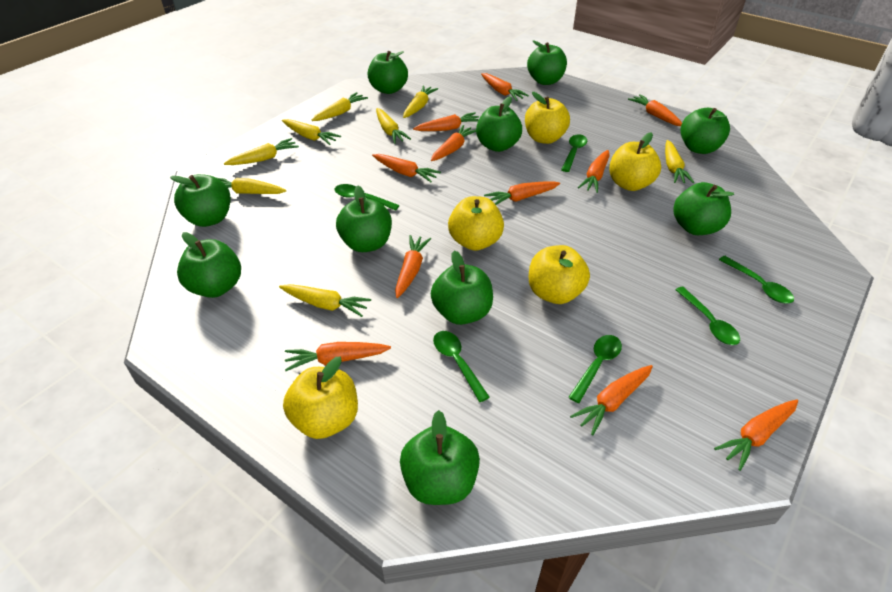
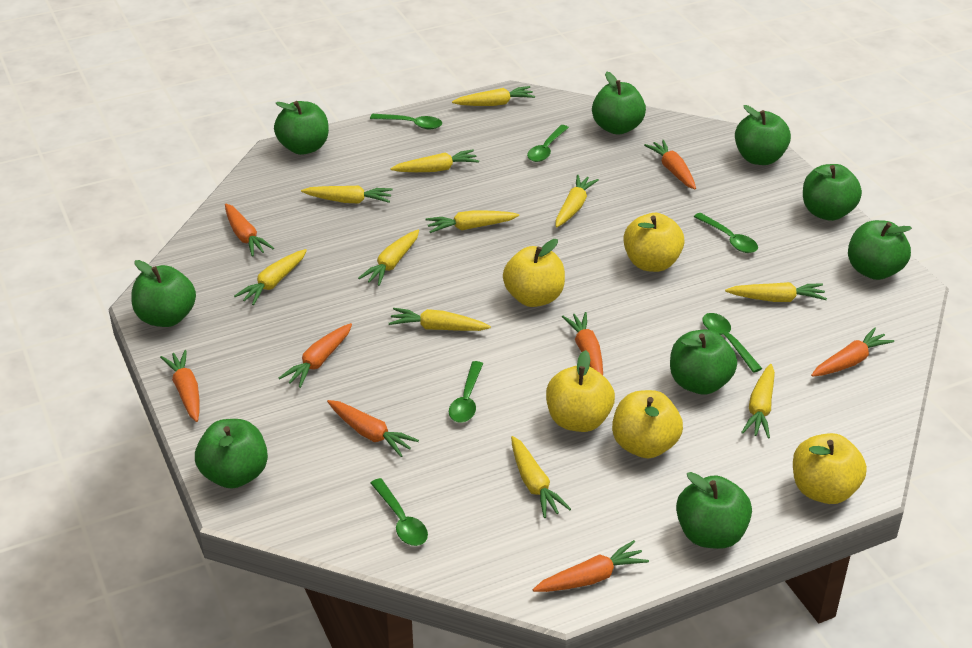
green apple: 10 -> 9
orange carrot: 11 -> 8
yellow carrot: 8 -> 11

